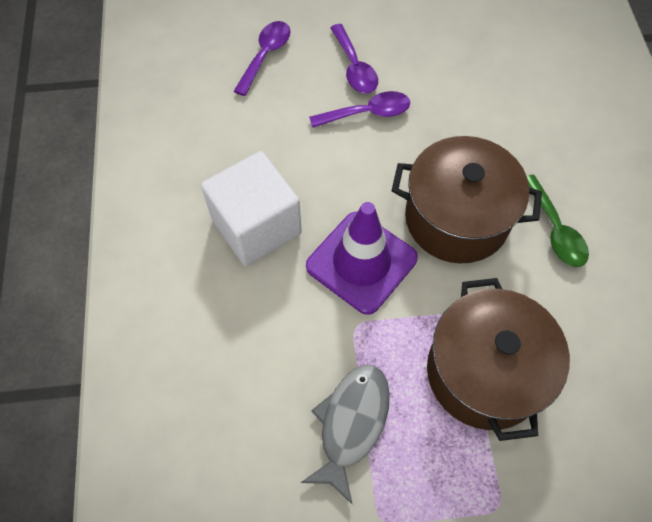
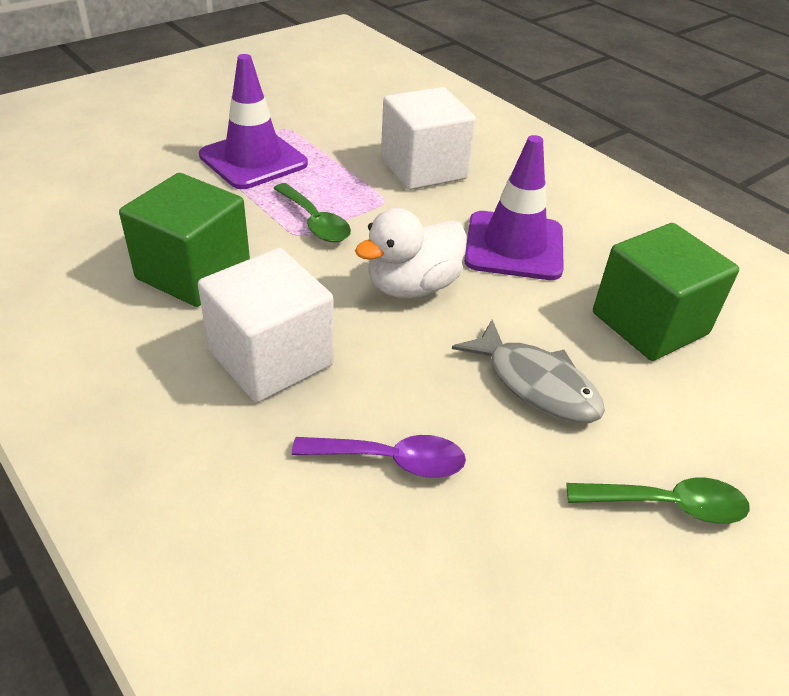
brown pot: 2 -> 0
green cube: 0 -> 2
green spoon: 1 -> 2
purple spoon: 3 -> 1
purple traffic cone: 1 -> 2
white cube: 1 -> 2
white duck: 0 -> 1

